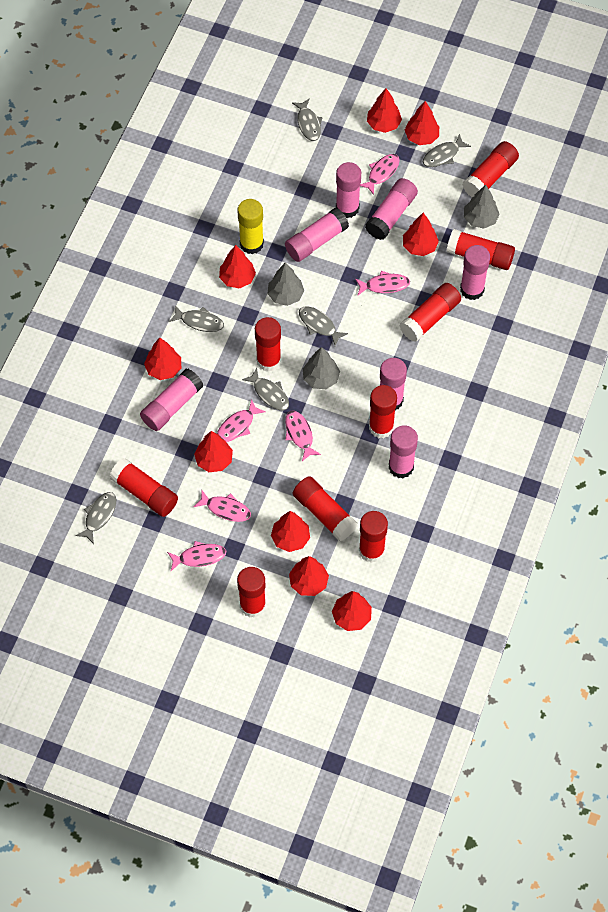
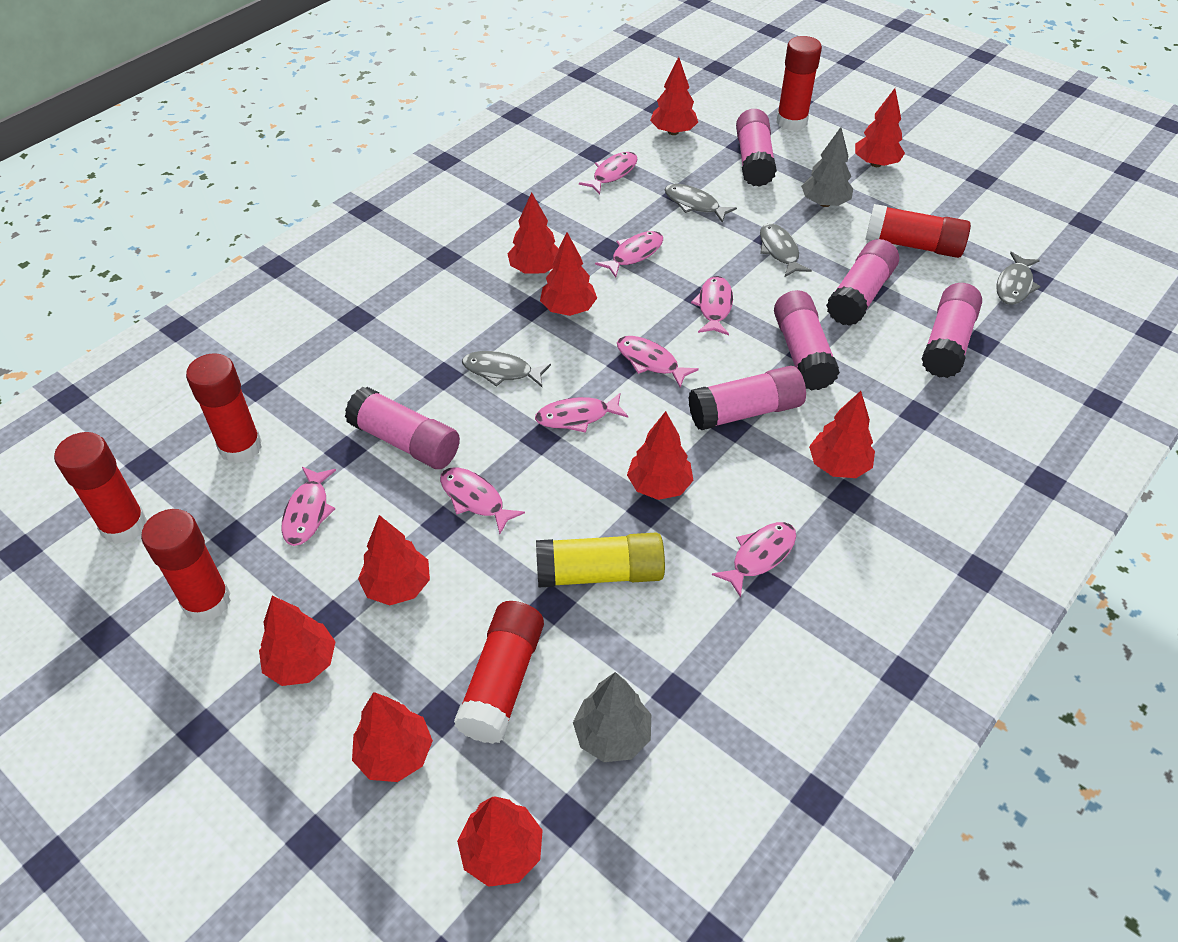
grey fish: 6 -> 4
grey tree: 3 -> 2
pink fish: 6 -> 8
pink glue stick: 7 -> 6
red glue stick: 9 -> 6
red tree: 9 -> 10

